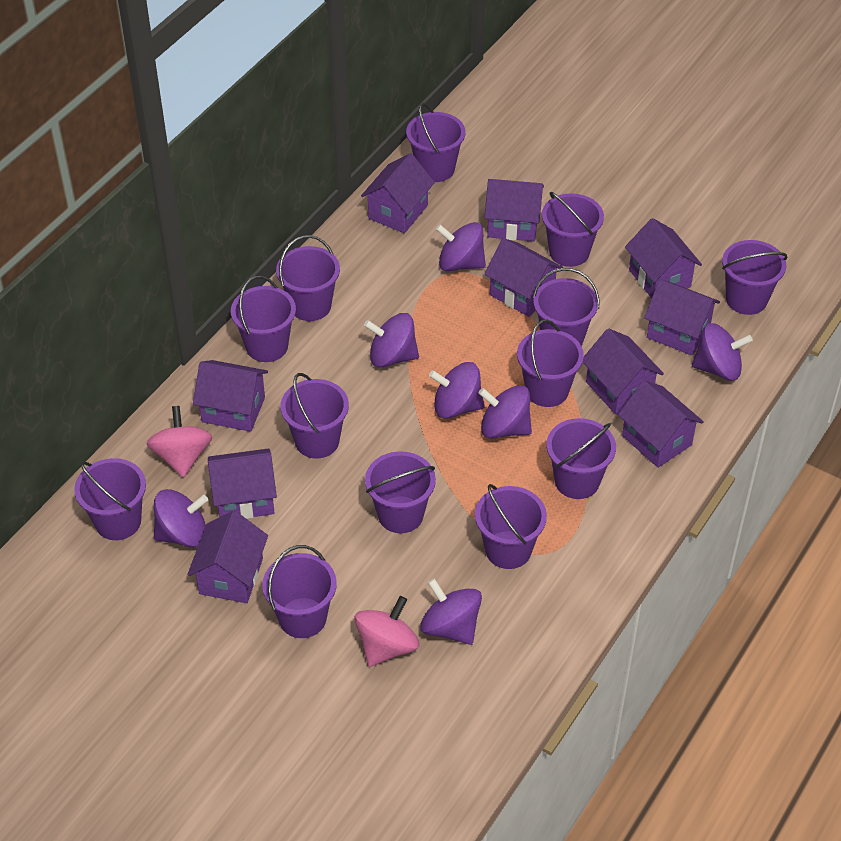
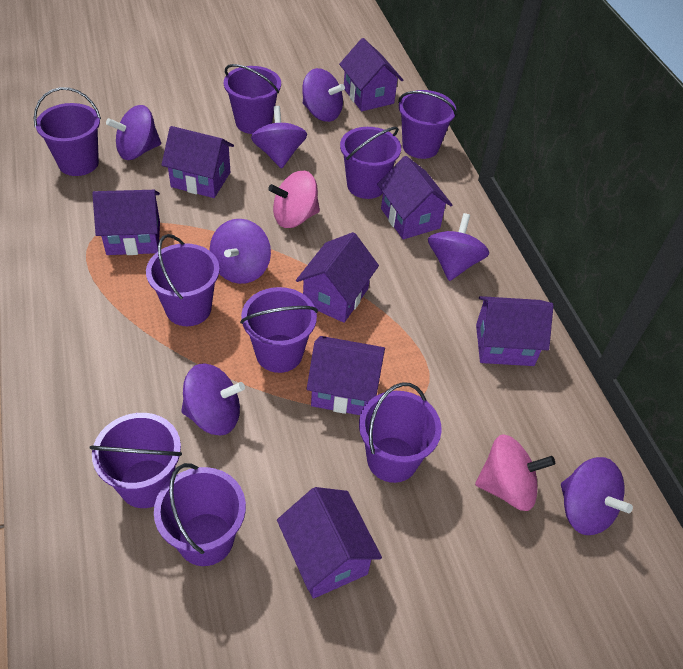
purple bucket: 13 -> 9
purple house: 10 -> 8

